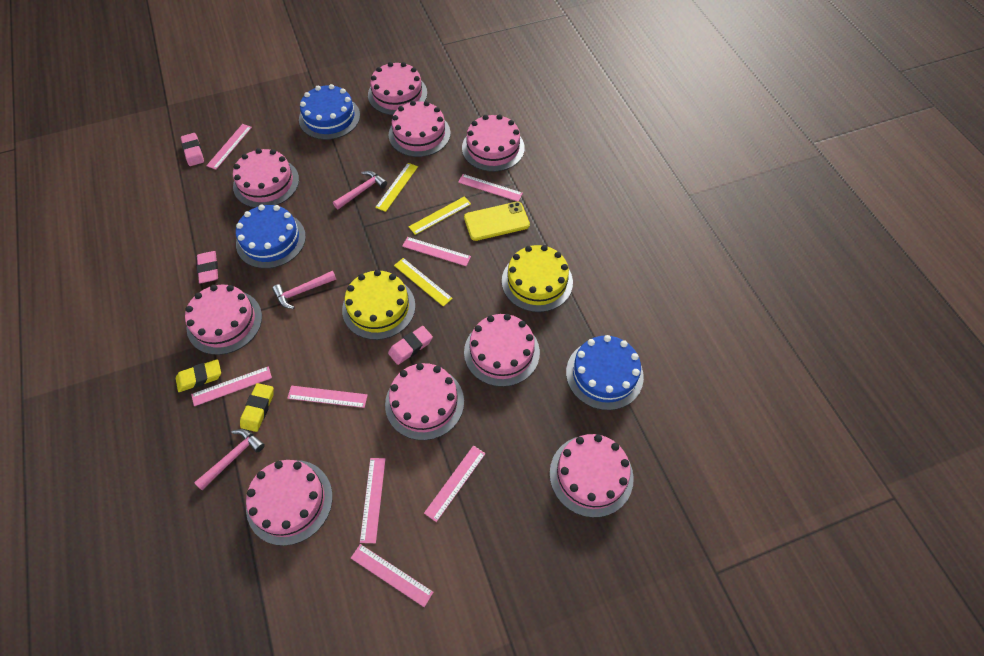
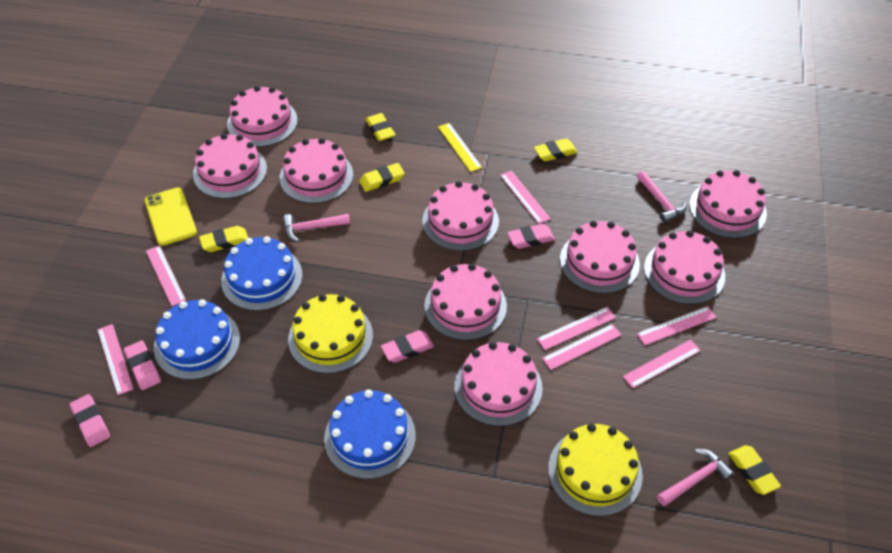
pink eraser: 3 -> 4
pink ruler: 8 -> 7
yellow eraser: 2 -> 5
yellow ruler: 3 -> 1

